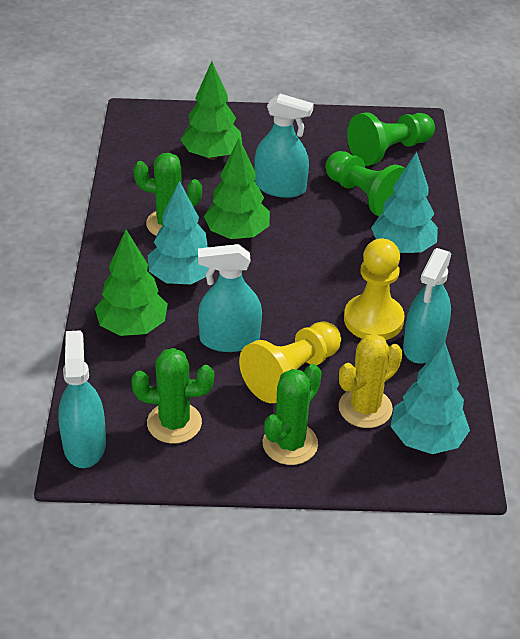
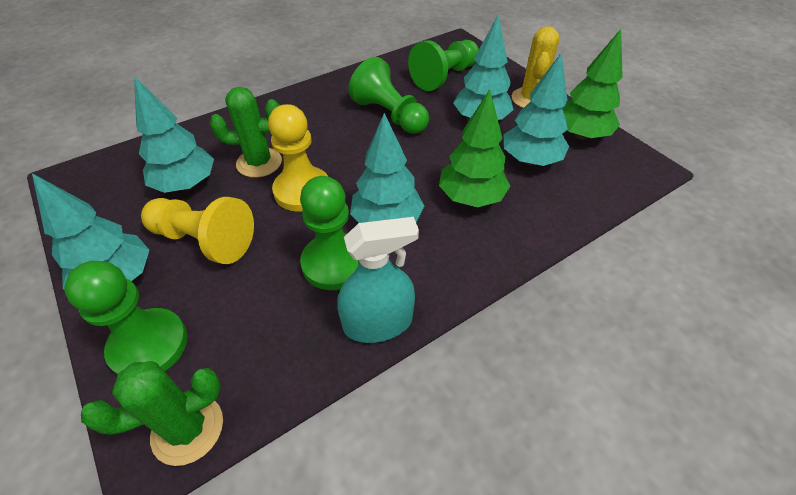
green cactus: 3 -> 2
green pawn: 2 -> 4
green tree: 3 -> 2
turquoise spray bottle: 4 -> 1
turquoise tree: 3 -> 5

